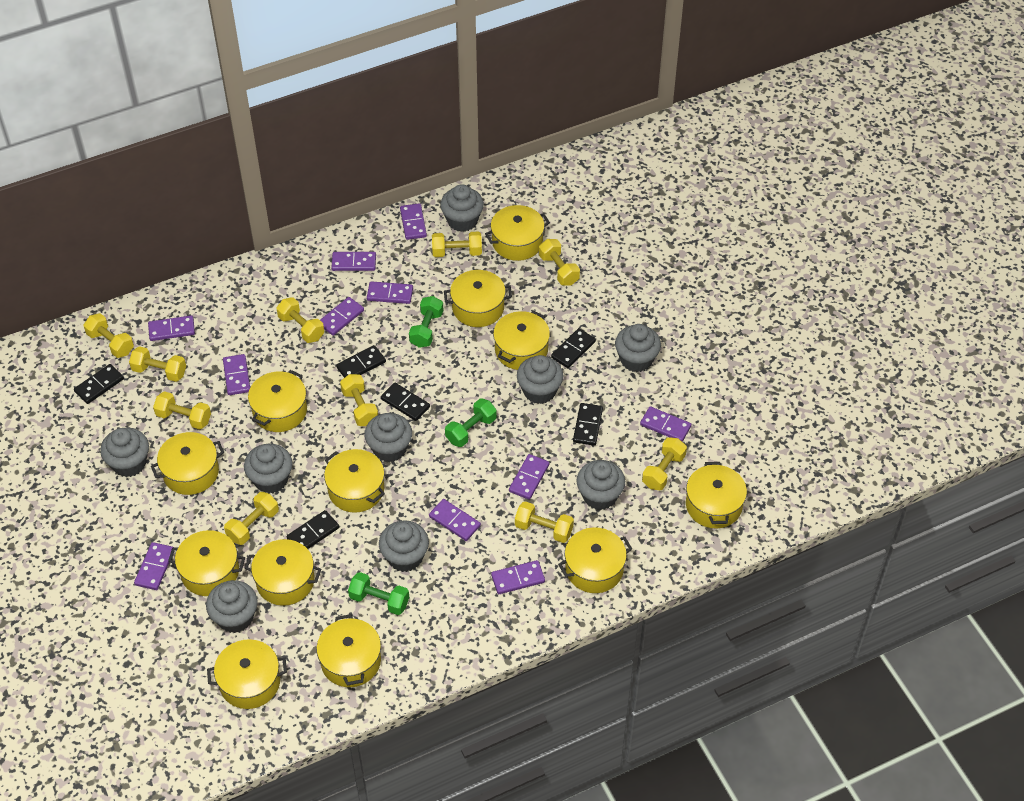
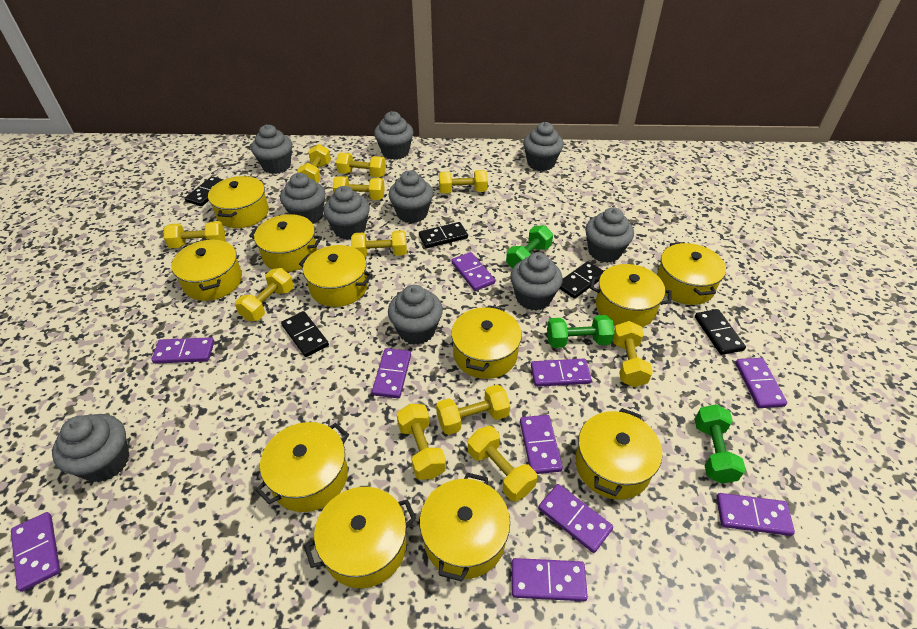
black domino: 6 -> 5
grey cupcake: 9 -> 10
purple domino: 11 -> 10
yellow dumbbell: 10 -> 11
yellow pot: 12 -> 11

